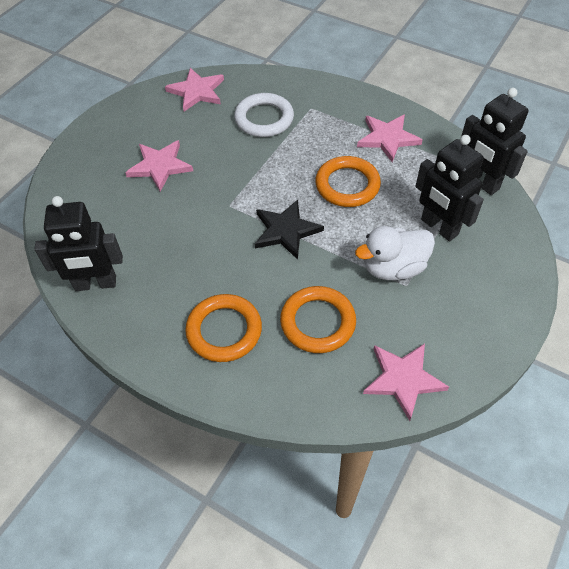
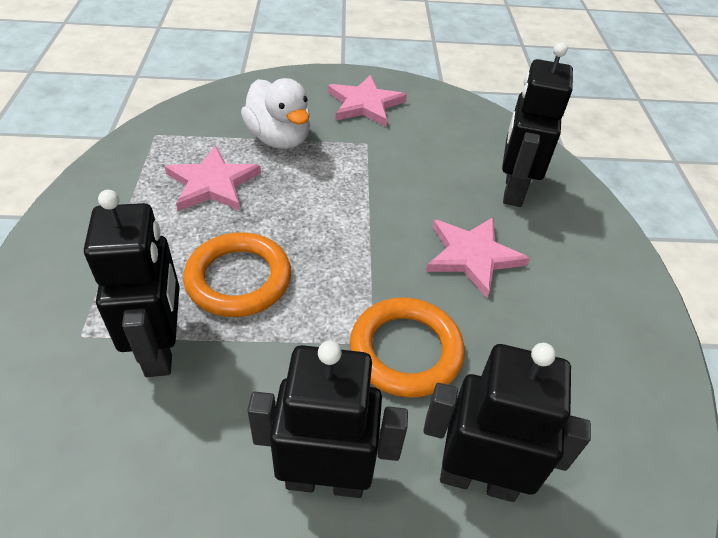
black robot: 3 -> 4
black star: 1 -> 0
orange ring: 3 -> 2
pink star: 4 -> 3
white ring: 1 -> 0

